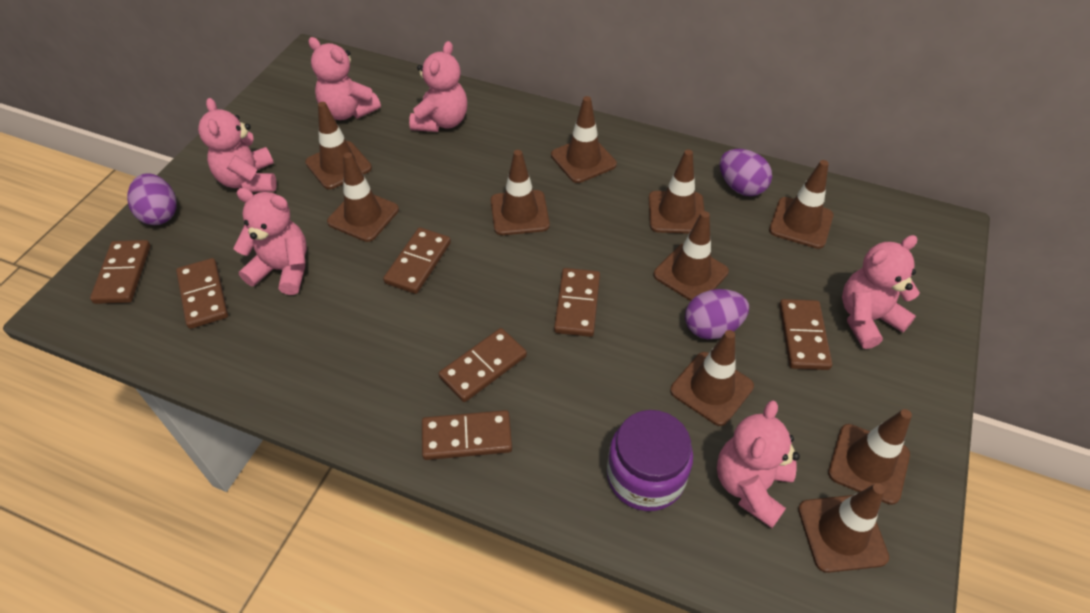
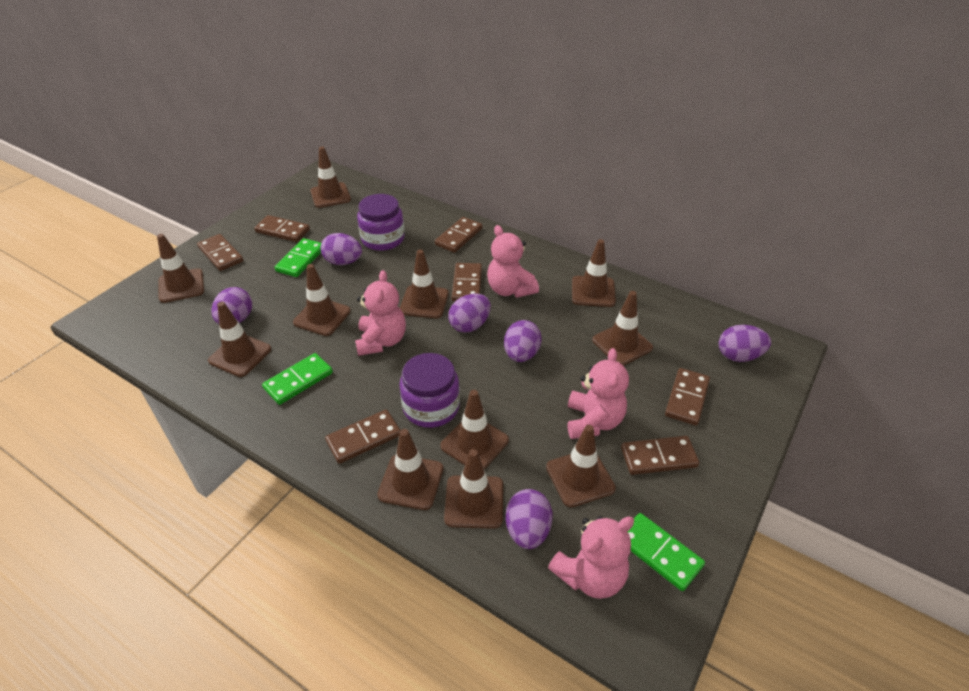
brown traffic cone: 10 -> 11
green domino: 0 -> 3
pink teddy bear: 6 -> 4
purple egg: 3 -> 6
purple jar: 1 -> 2

